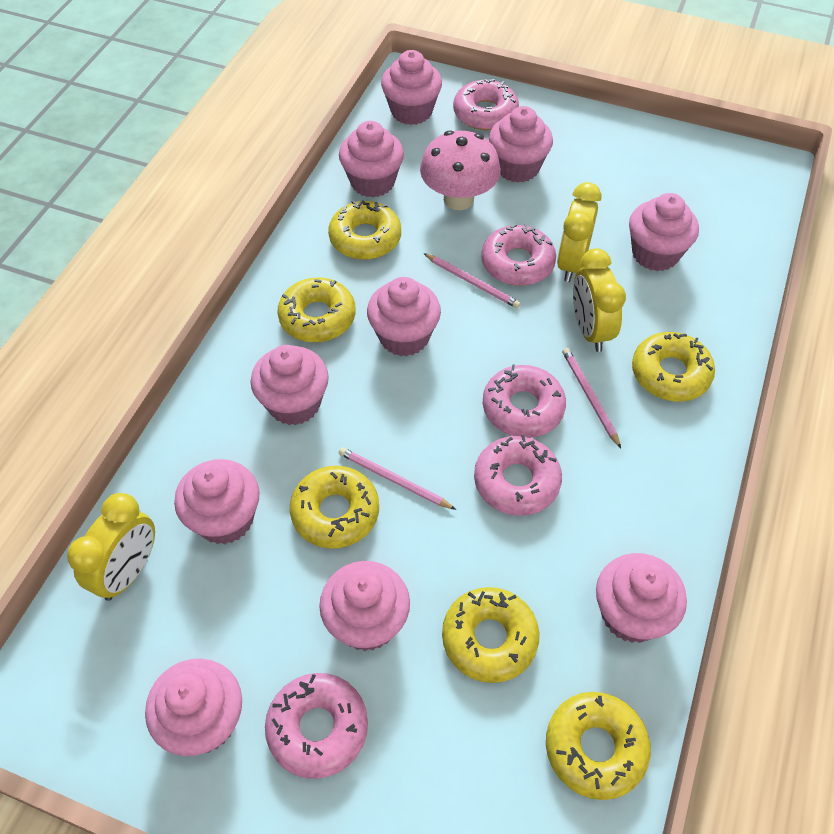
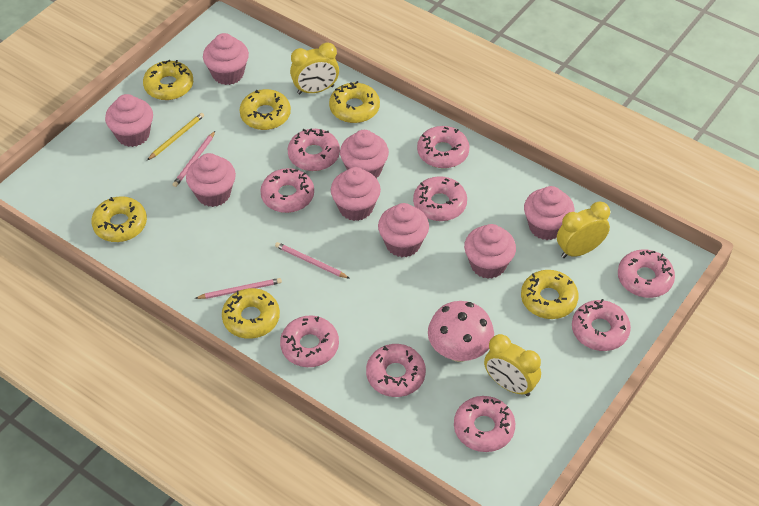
pink cupcake: 10 -> 8
pink donut: 5 -> 9
yellow pencil: 0 -> 1

